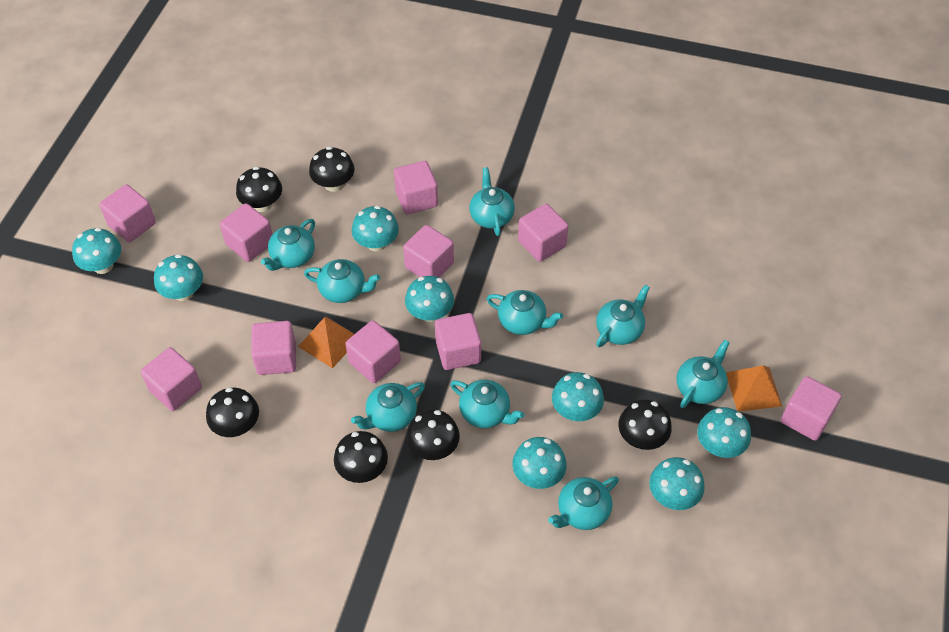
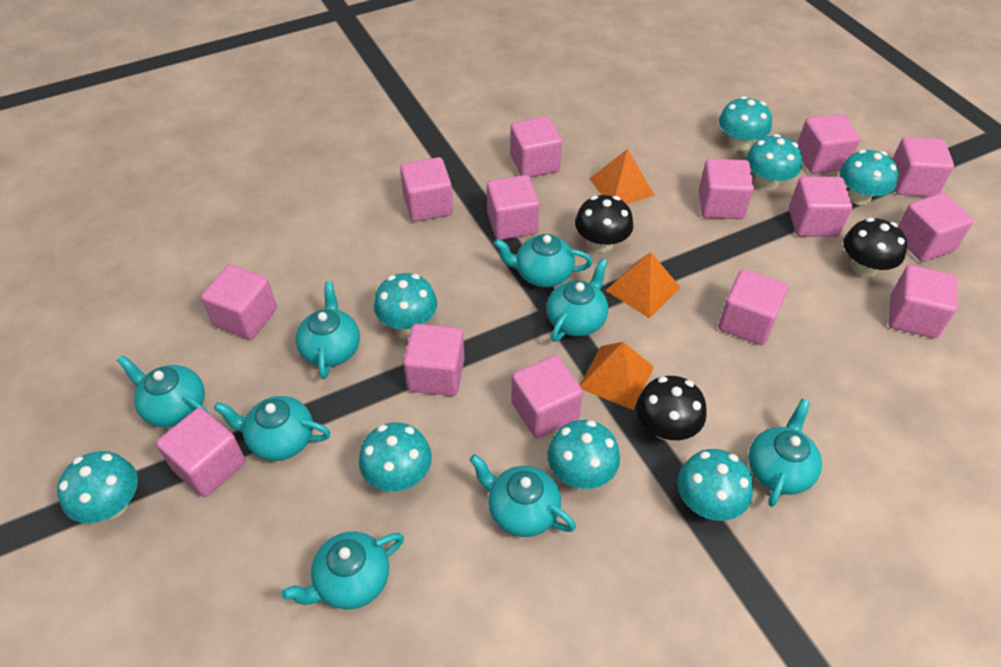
black mushroom: 6 -> 3
orange pyramid: 2 -> 3
pink cube: 10 -> 14
turquoise teapot: 9 -> 8

